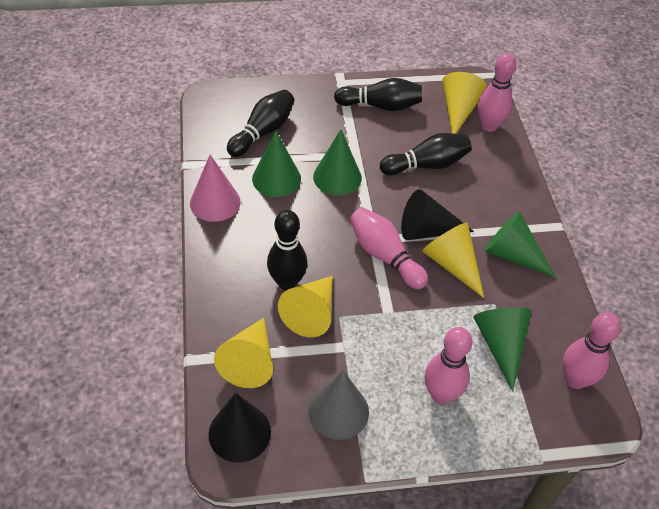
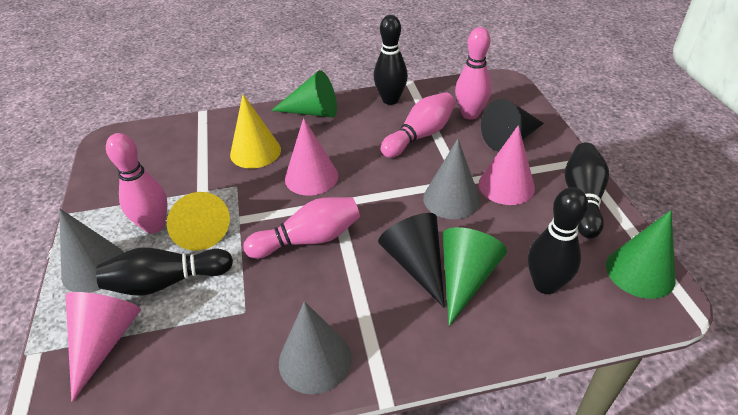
green cone: 4 -> 3
grey cone: 1 -> 3
pink cone: 1 -> 3
yellow cone: 4 -> 2

